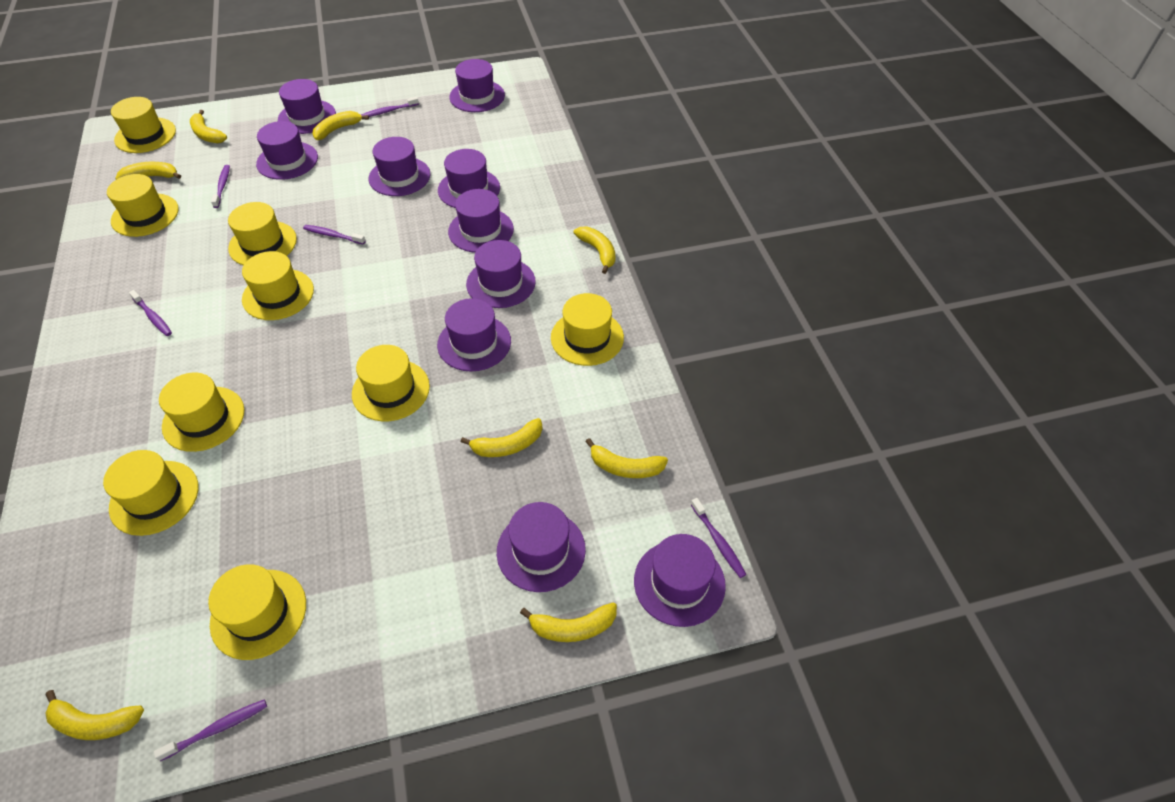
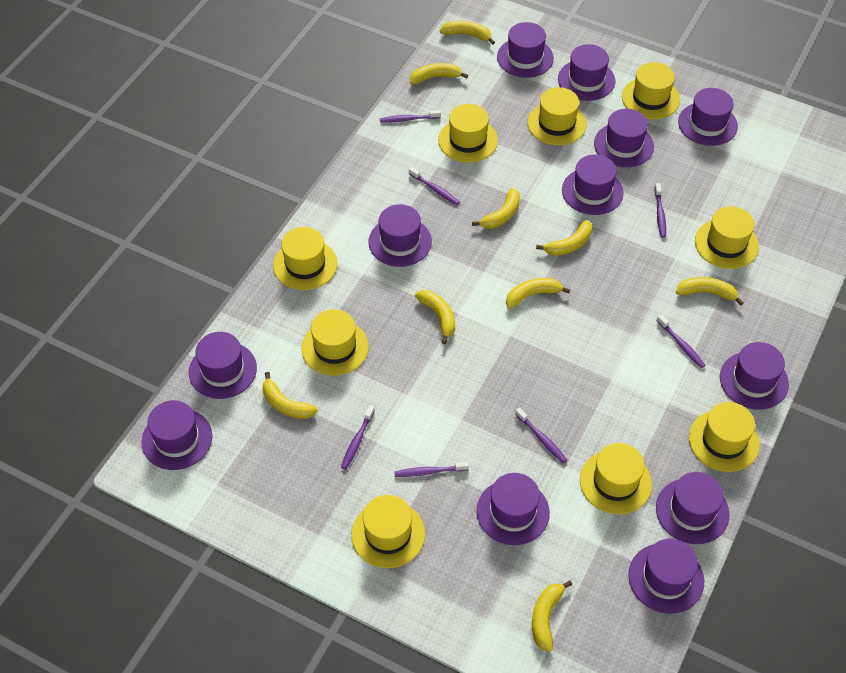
purple hat: 10 -> 12
purple toothbrush: 6 -> 7
yellow banana: 8 -> 9

